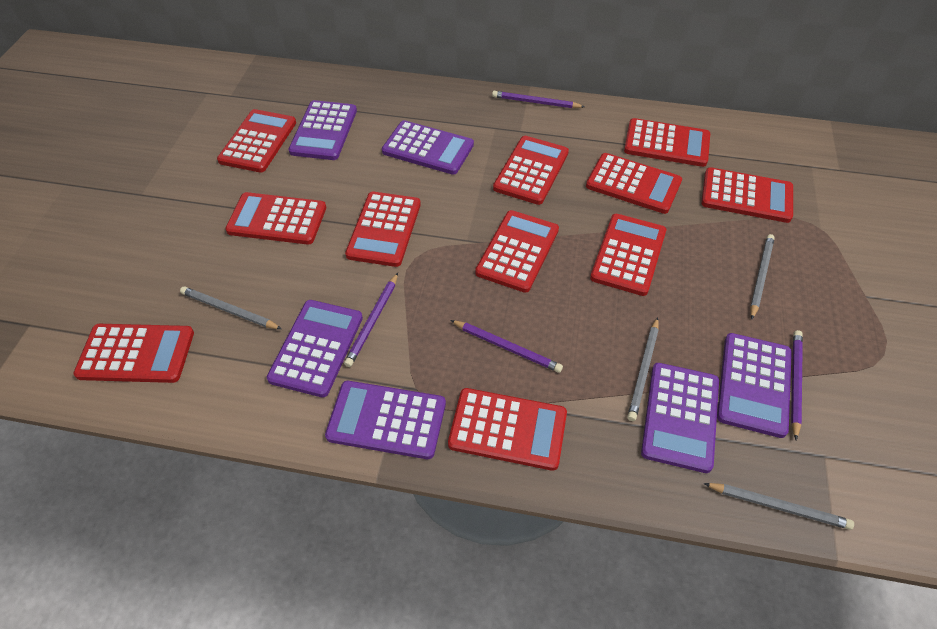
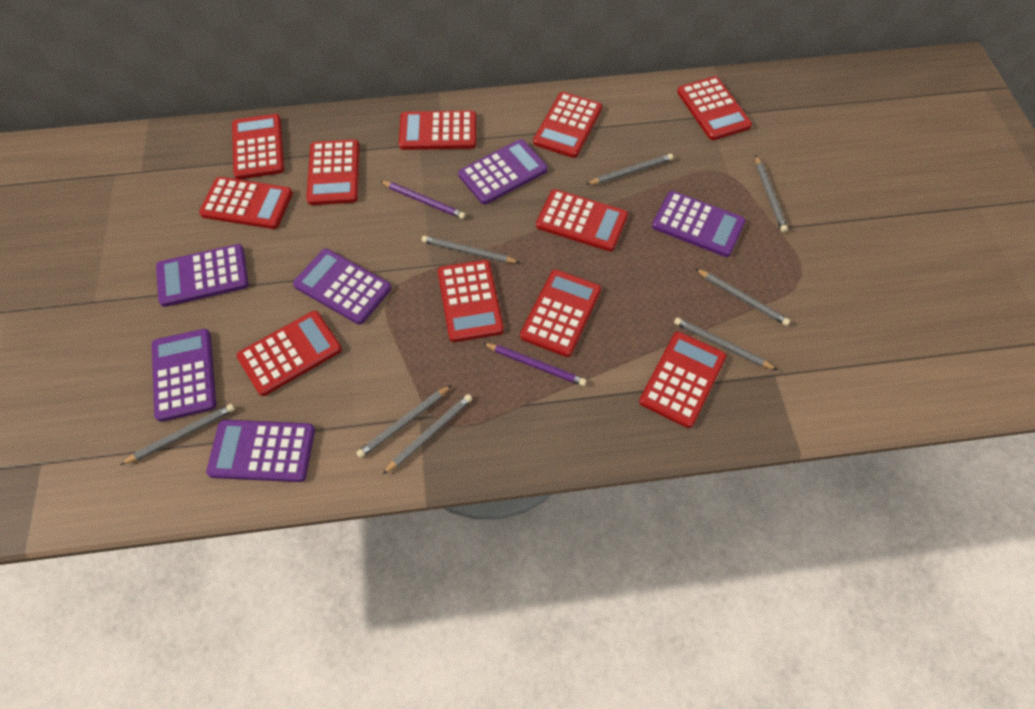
grey pencil: 4 -> 8
purple pencil: 4 -> 2

